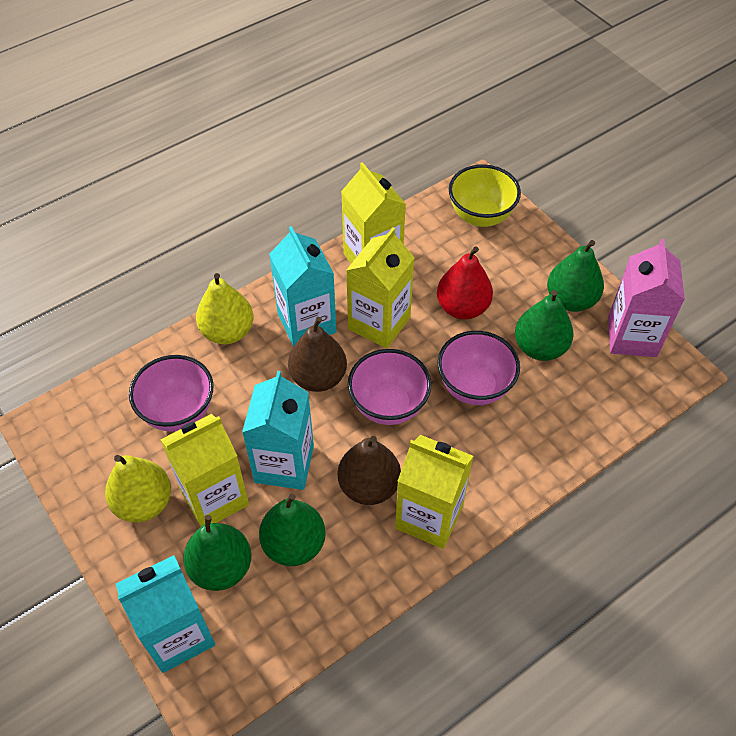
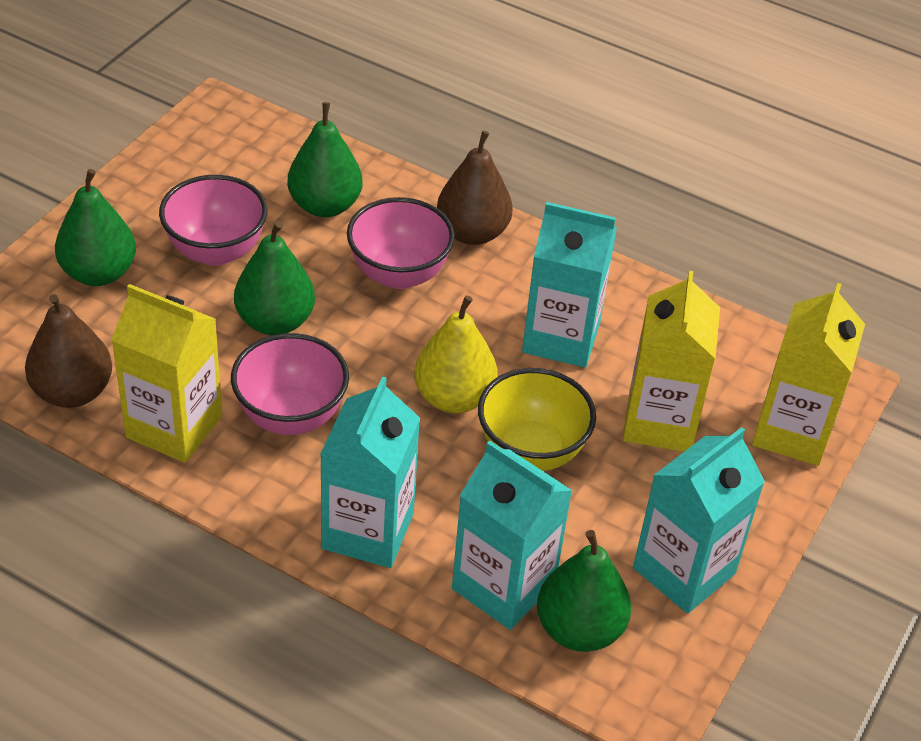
pink carton: 1 -> 0
red pear: 1 -> 0
turquoise carton: 3 -> 4
yellow carton: 4 -> 3
yellow pear: 2 -> 1

